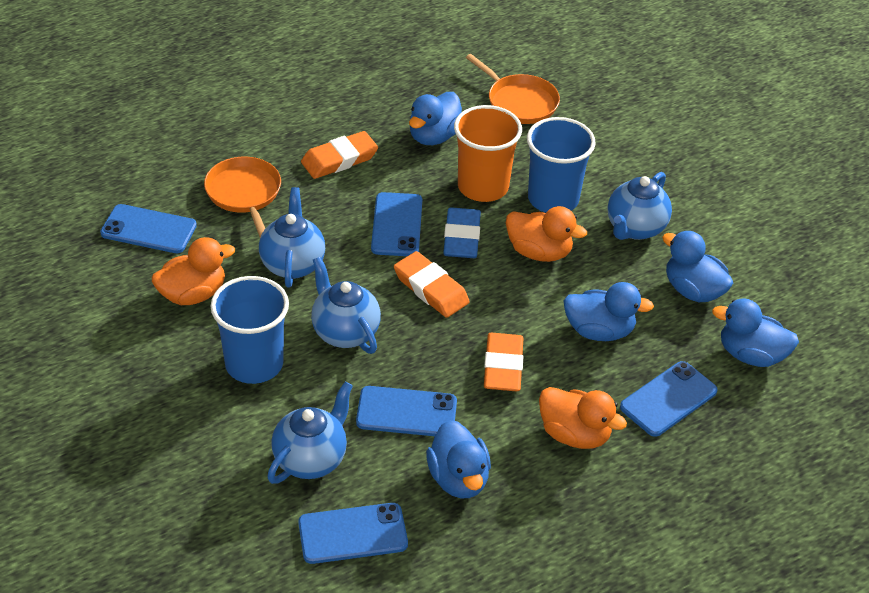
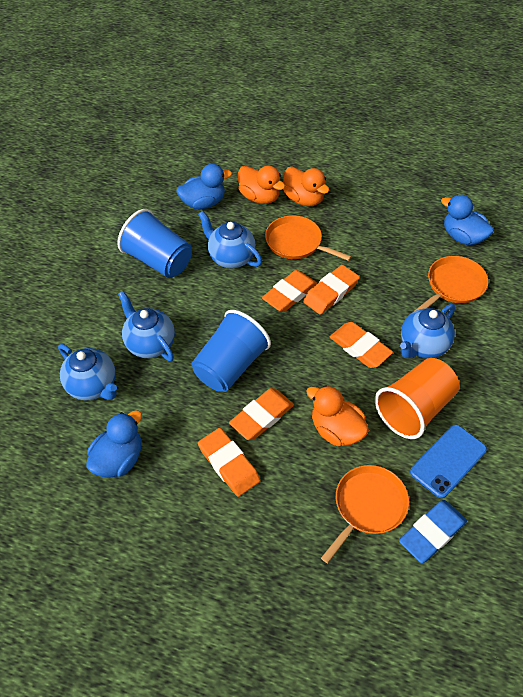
blue duck: 5 -> 3
blue phone: 5 -> 1
orange eraser: 3 -> 5
orange pan: 2 -> 3

